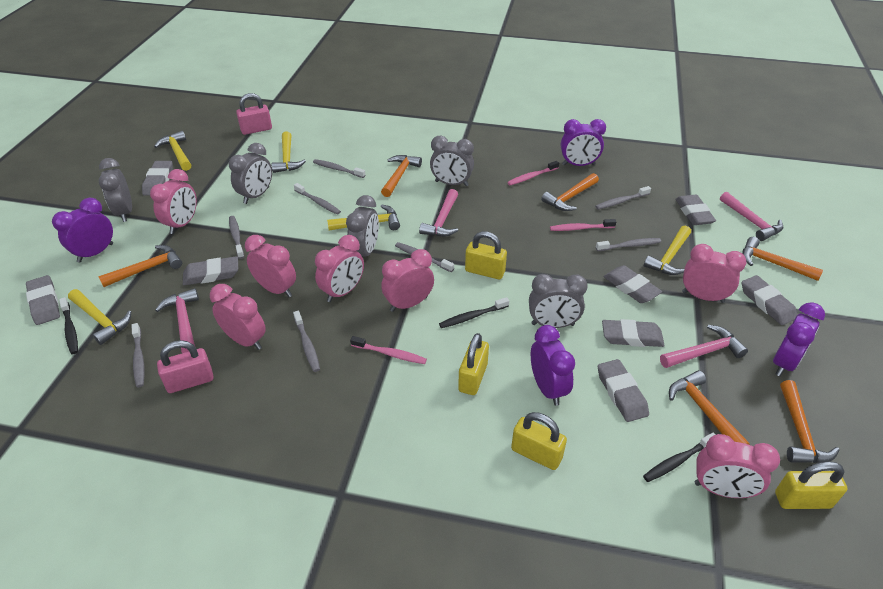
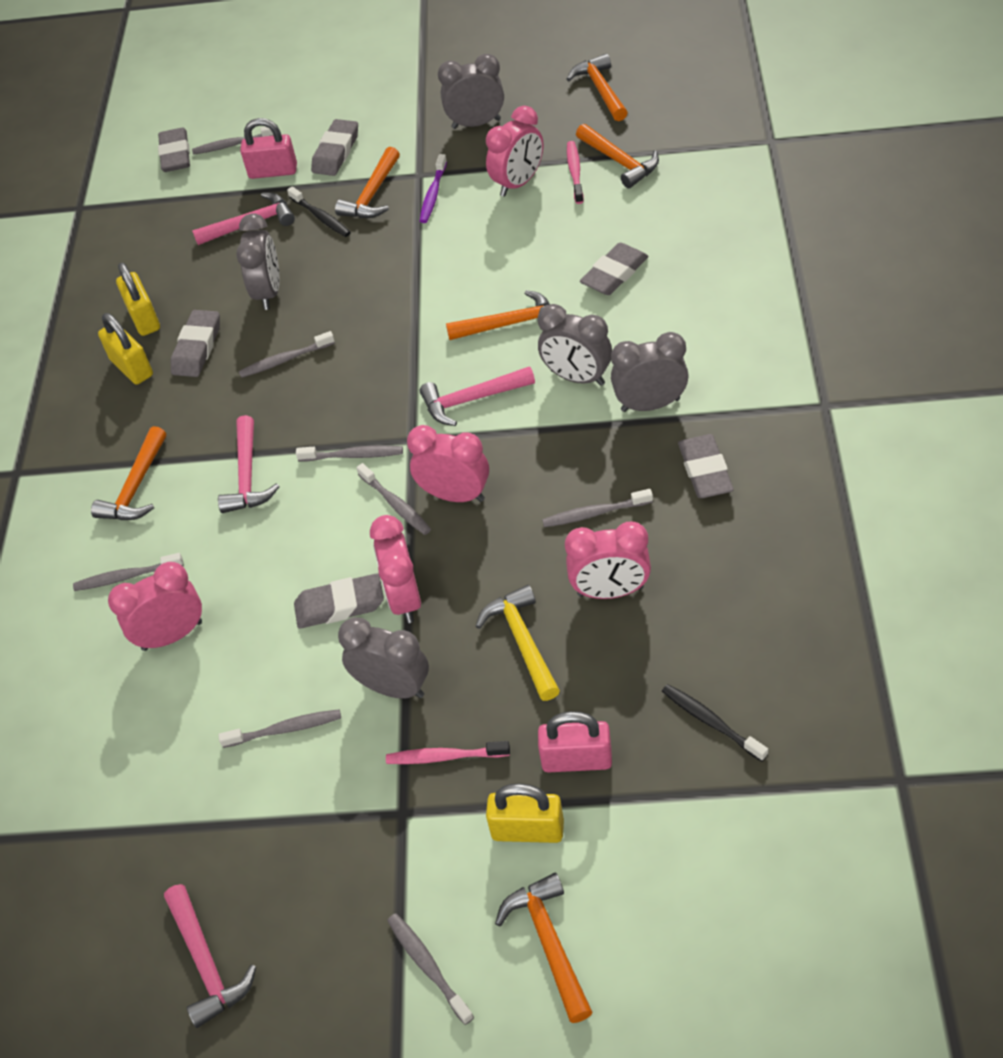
black toothbrush: 3 -> 2
grey eraser: 8 -> 6
pink clock: 7 -> 5
pink toothbrush: 3 -> 2
purple clock: 4 -> 0
purple toothbrush: 0 -> 1
yellow hammer: 5 -> 1
yellow padlock: 4 -> 3

